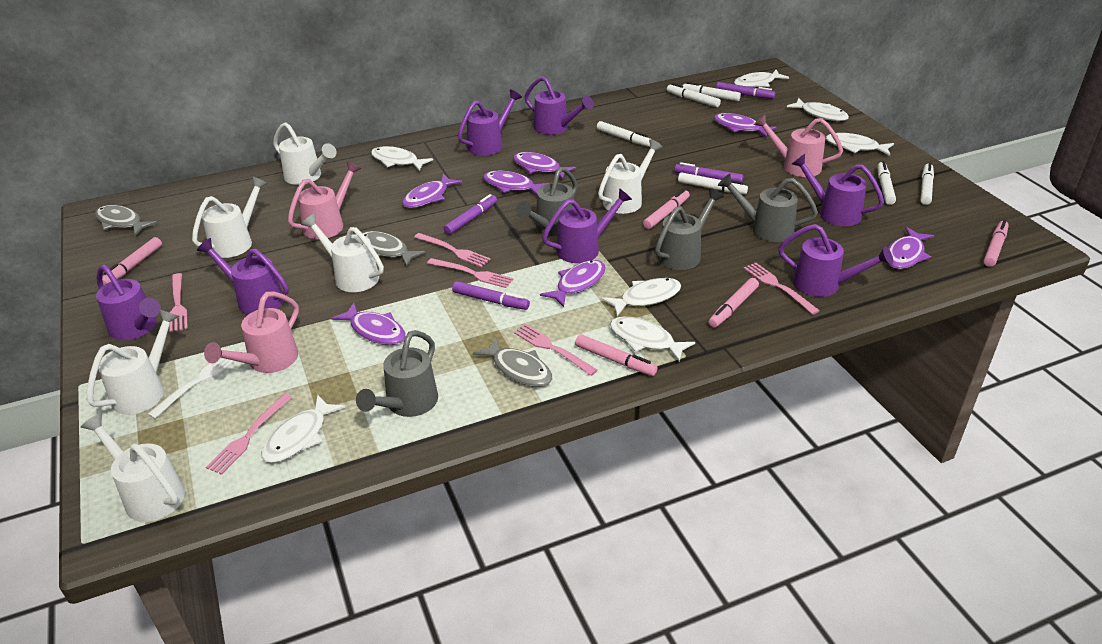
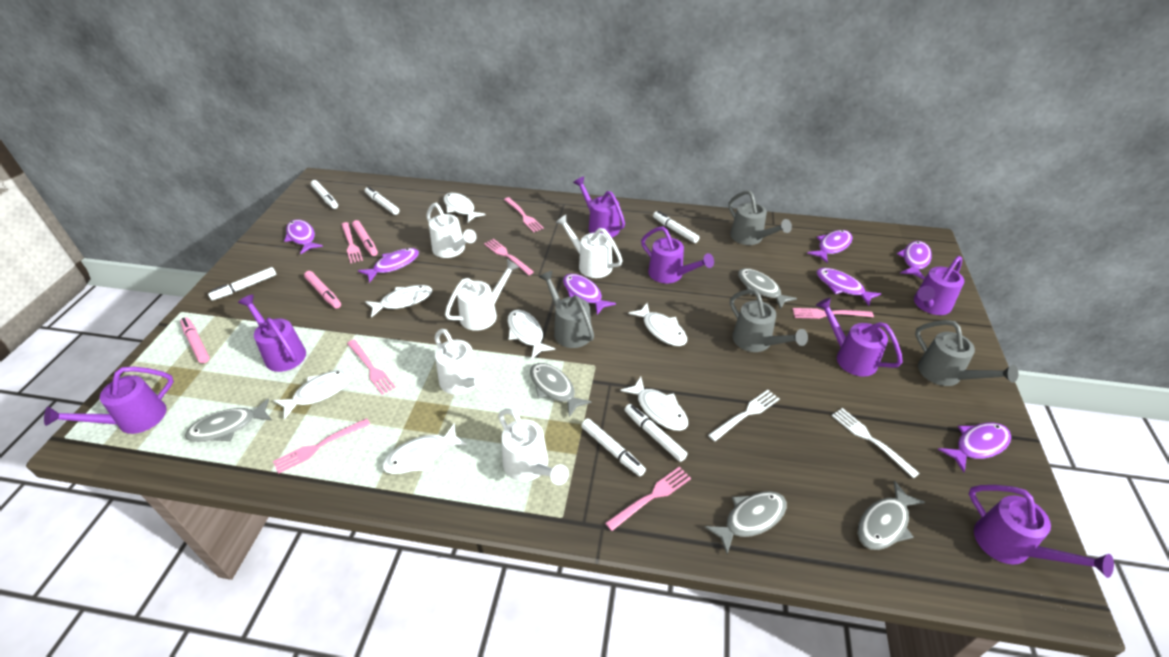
grey fish: 3 -> 5
pink fork: 6 -> 7
pink marker: 5 -> 3
pink watering can: 3 -> 0
purple marker: 4 -> 0
white fork: 1 -> 2
white watering can: 6 -> 5

